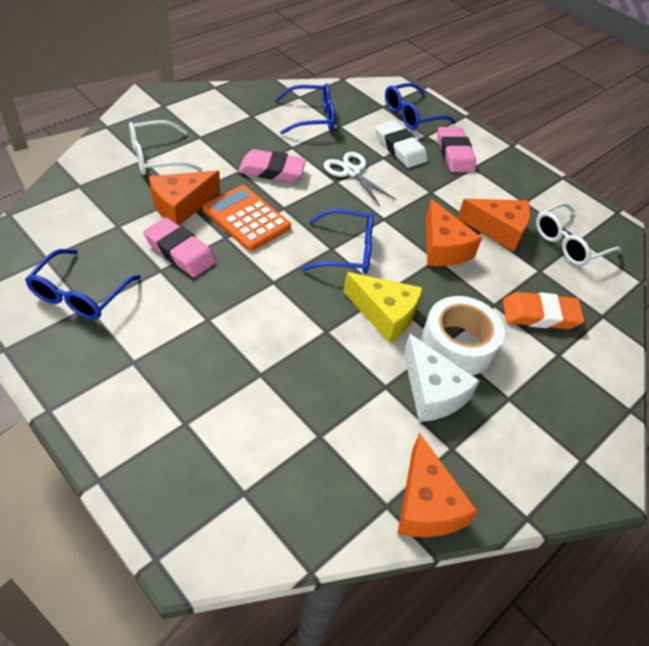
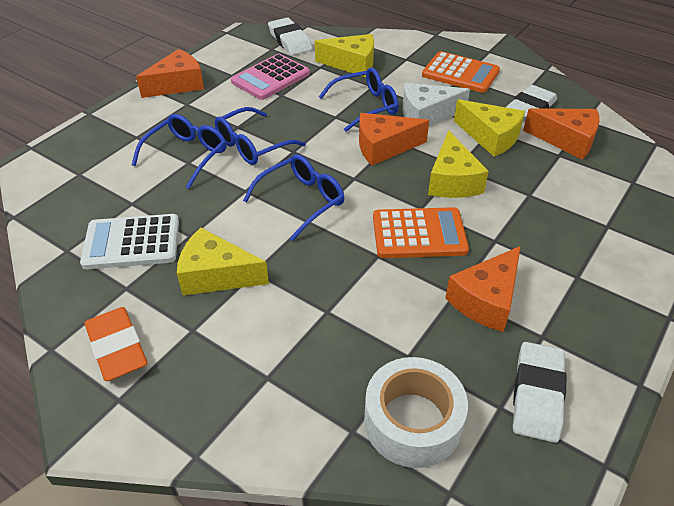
orange calculator: 1 -> 2
pink calculator: 0 -> 1
pink eraser: 3 -> 0
white calculator: 0 -> 1
white eraser: 1 -> 3
white glasses: 2 -> 0
white scissors: 1 -> 0
yellow cheese: 1 -> 4

